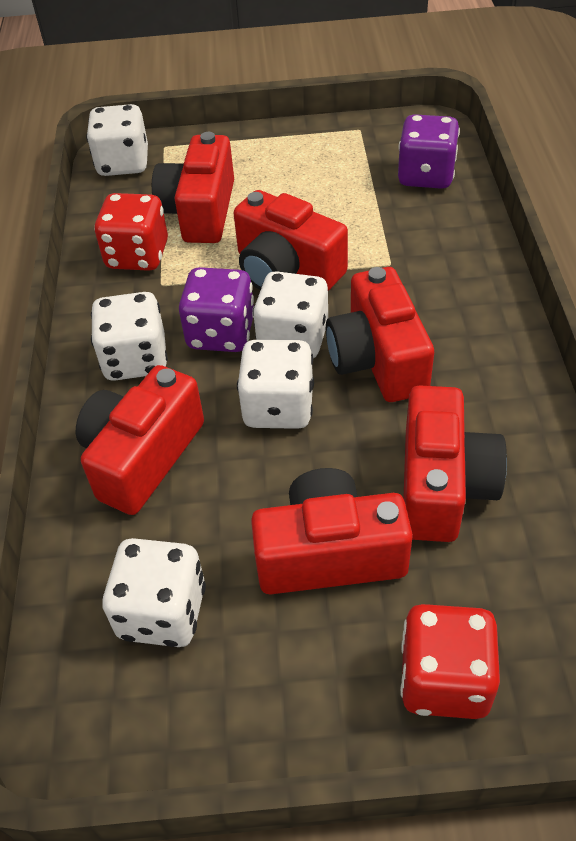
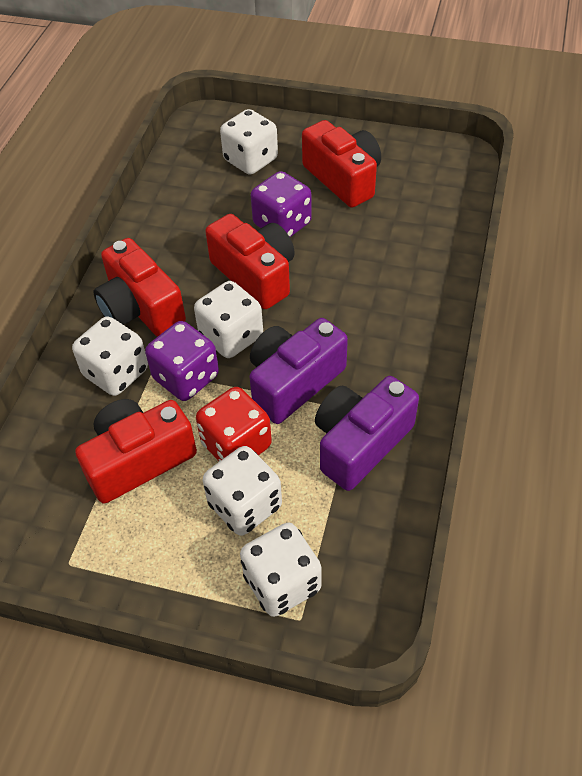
purple camera: 0 -> 2
red camera: 6 -> 4
red dice: 2 -> 1

